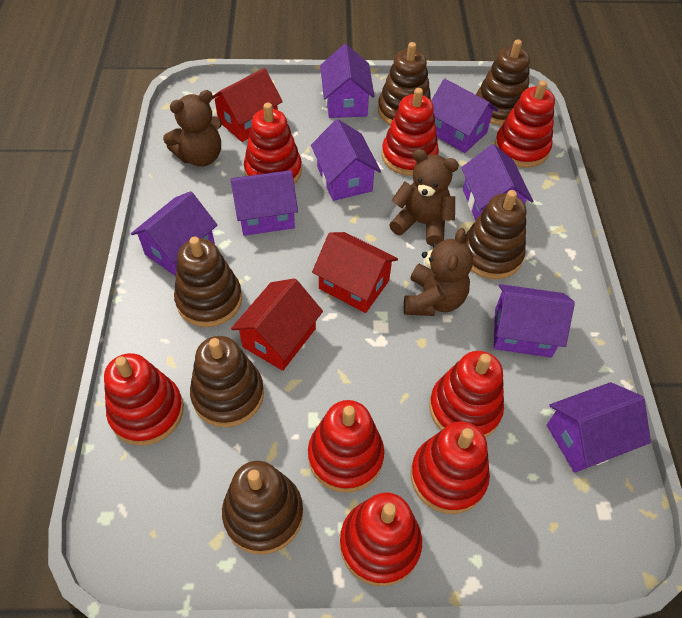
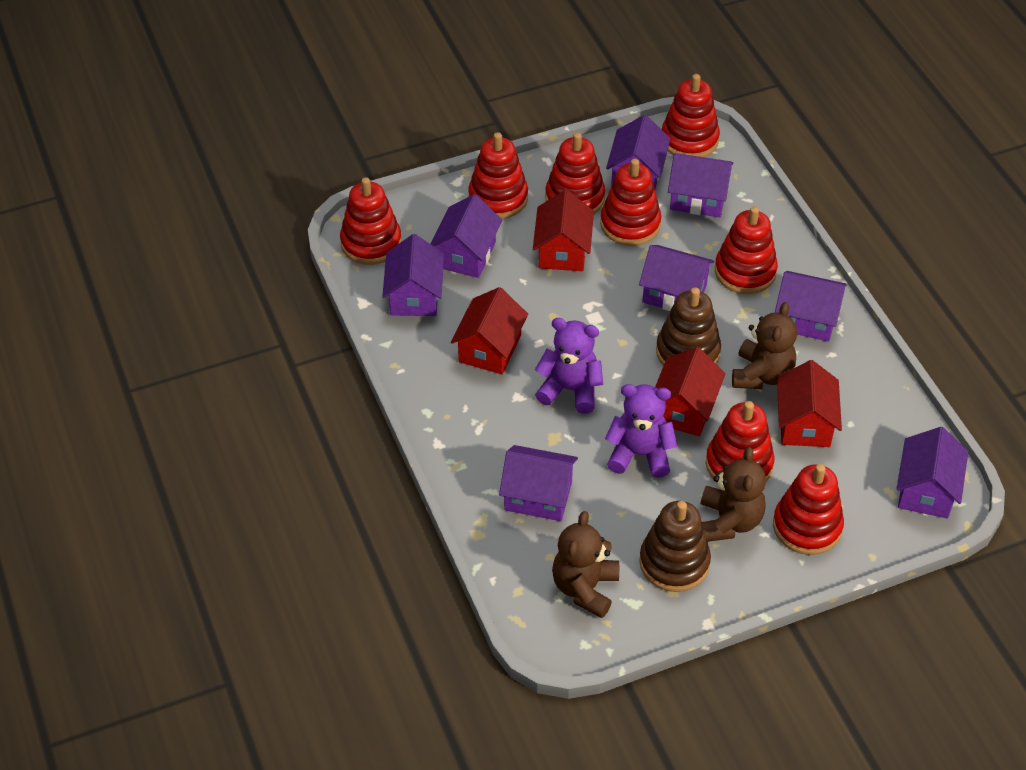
brown stacking toy: 6 -> 2
purple teddy bear: 0 -> 2
red house: 3 -> 4

